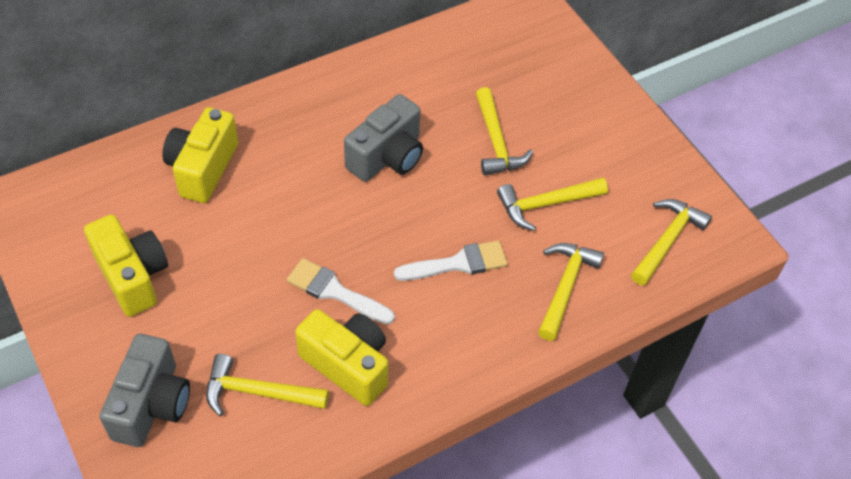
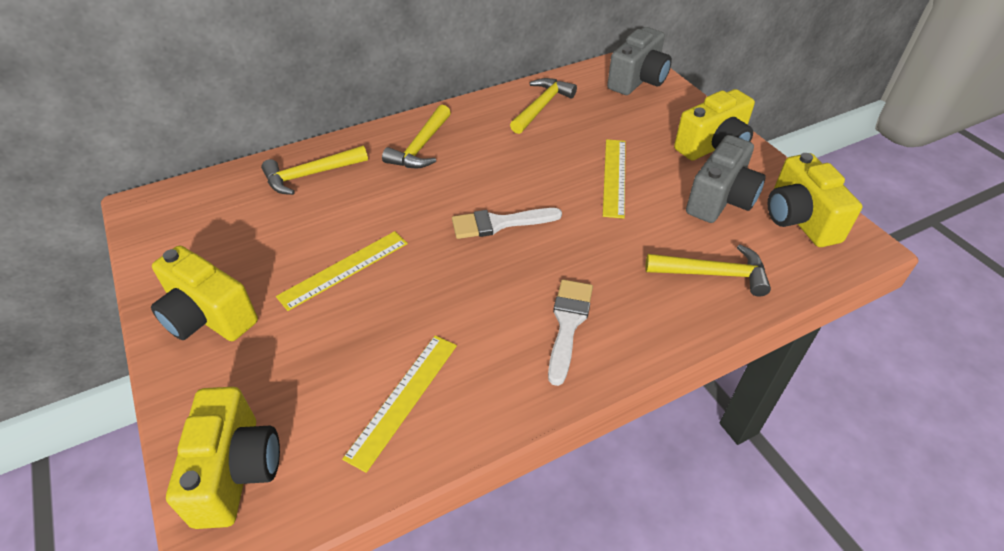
yellow camera: 3 -> 4
yellow hammer: 5 -> 4
yellow ruler: 0 -> 3

